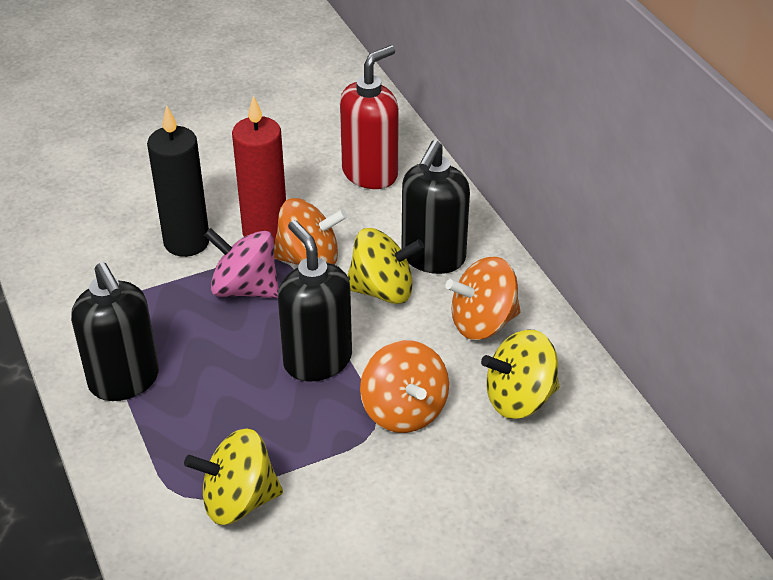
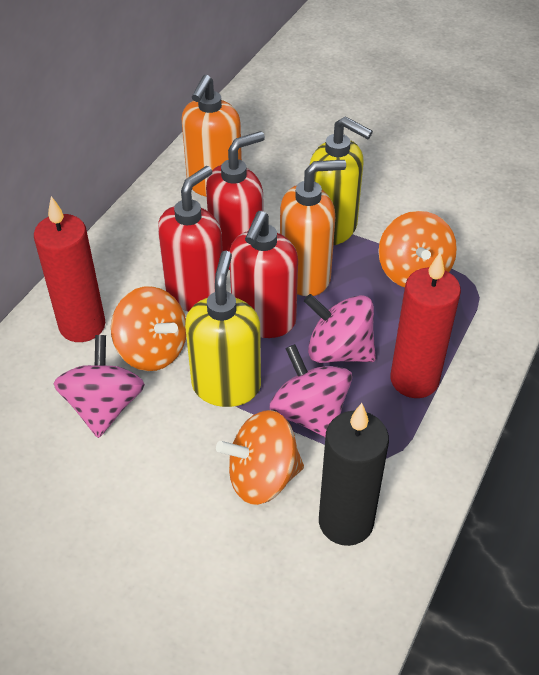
black soap dispenser: 3 -> 0
orange soap dispenser: 0 -> 2
pink spinning top: 1 -> 3
red candle: 1 -> 2
red soap dispenser: 1 -> 3
yellow soap dispenser: 0 -> 2
yellow spinning top: 3 -> 0

